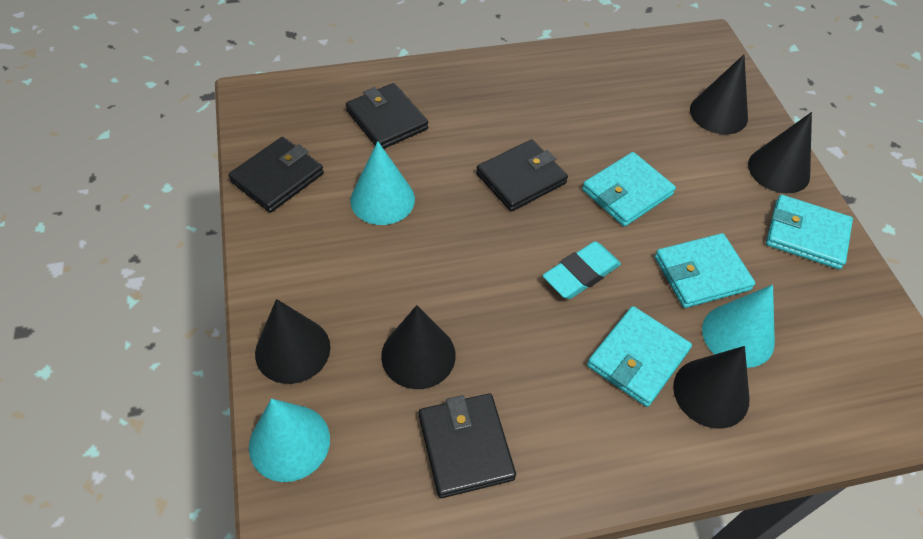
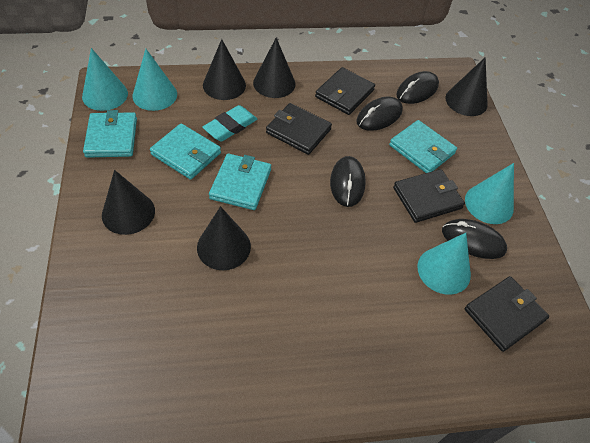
black mouse: 0 -> 4
turquoise cone: 3 -> 4

